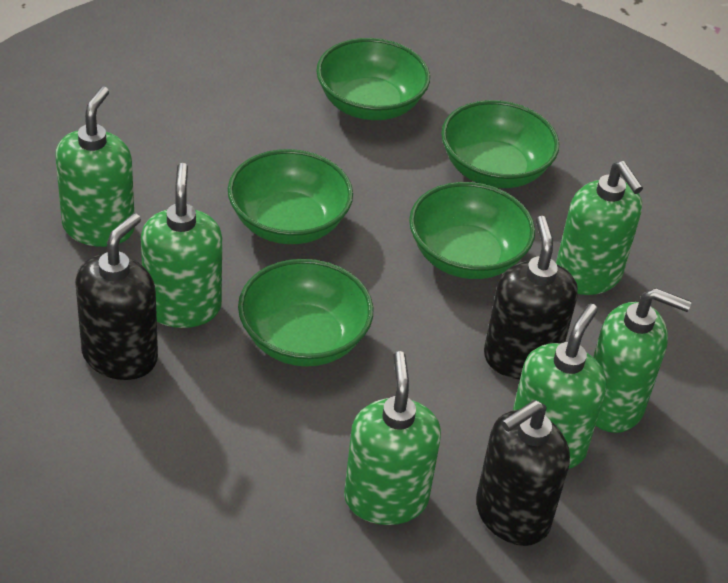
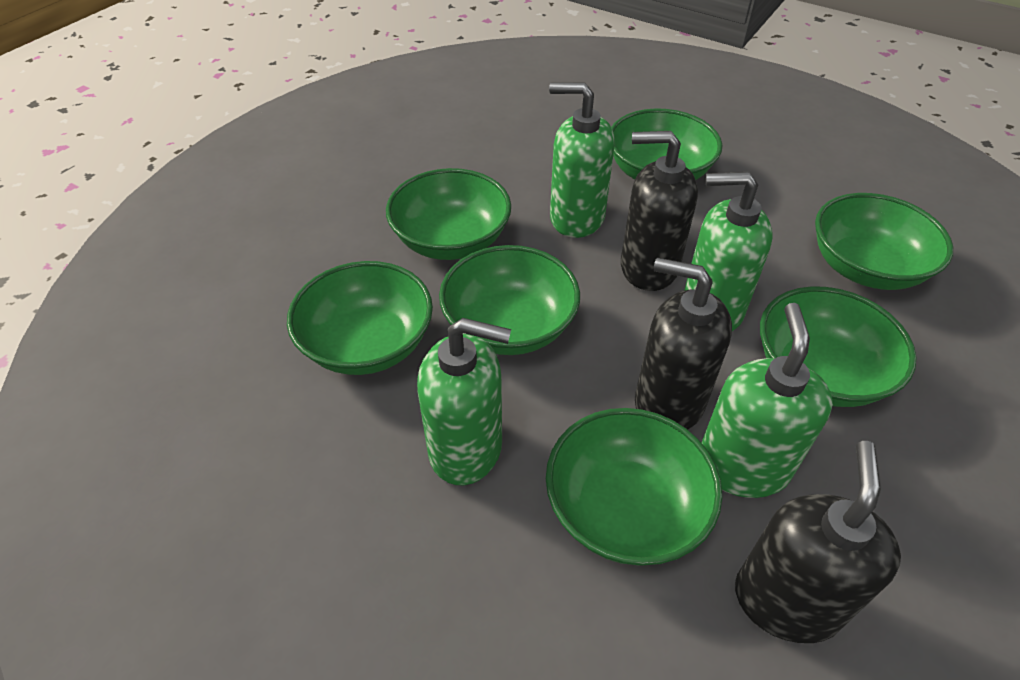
green bowl: 5 -> 7
green soap dispenser: 6 -> 4

